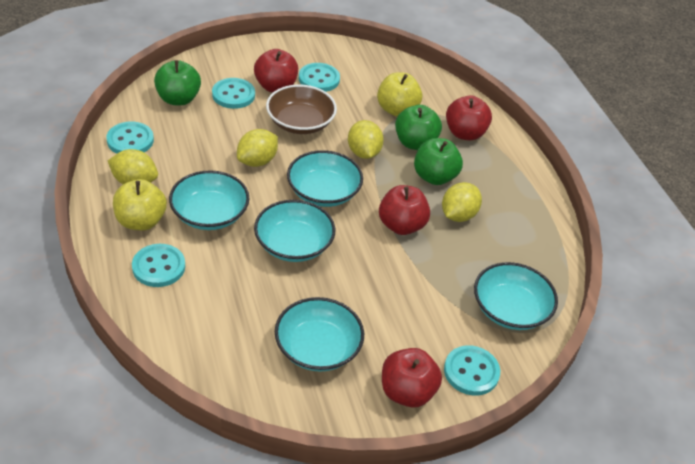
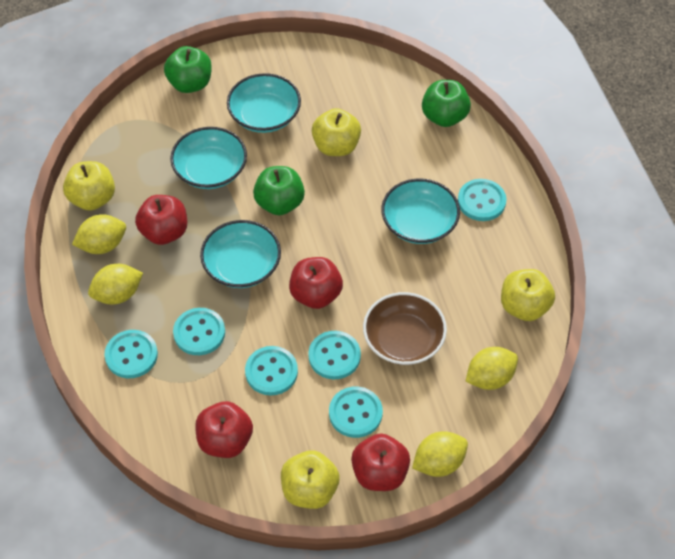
turquoise bowl: 5 -> 4
turquoise button: 5 -> 6
yellow apple: 2 -> 4

